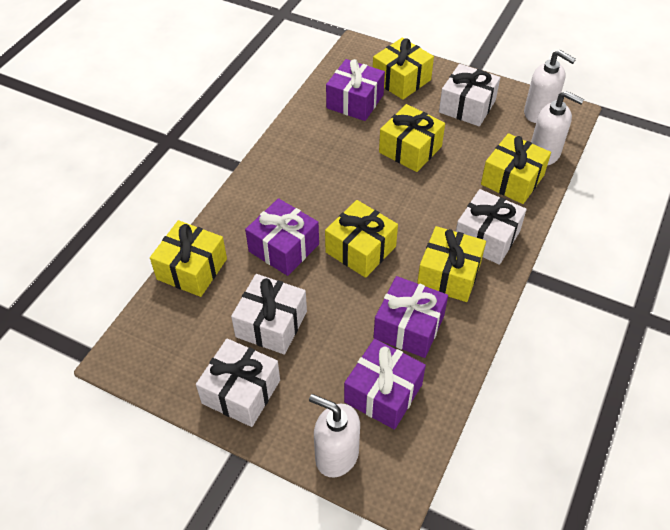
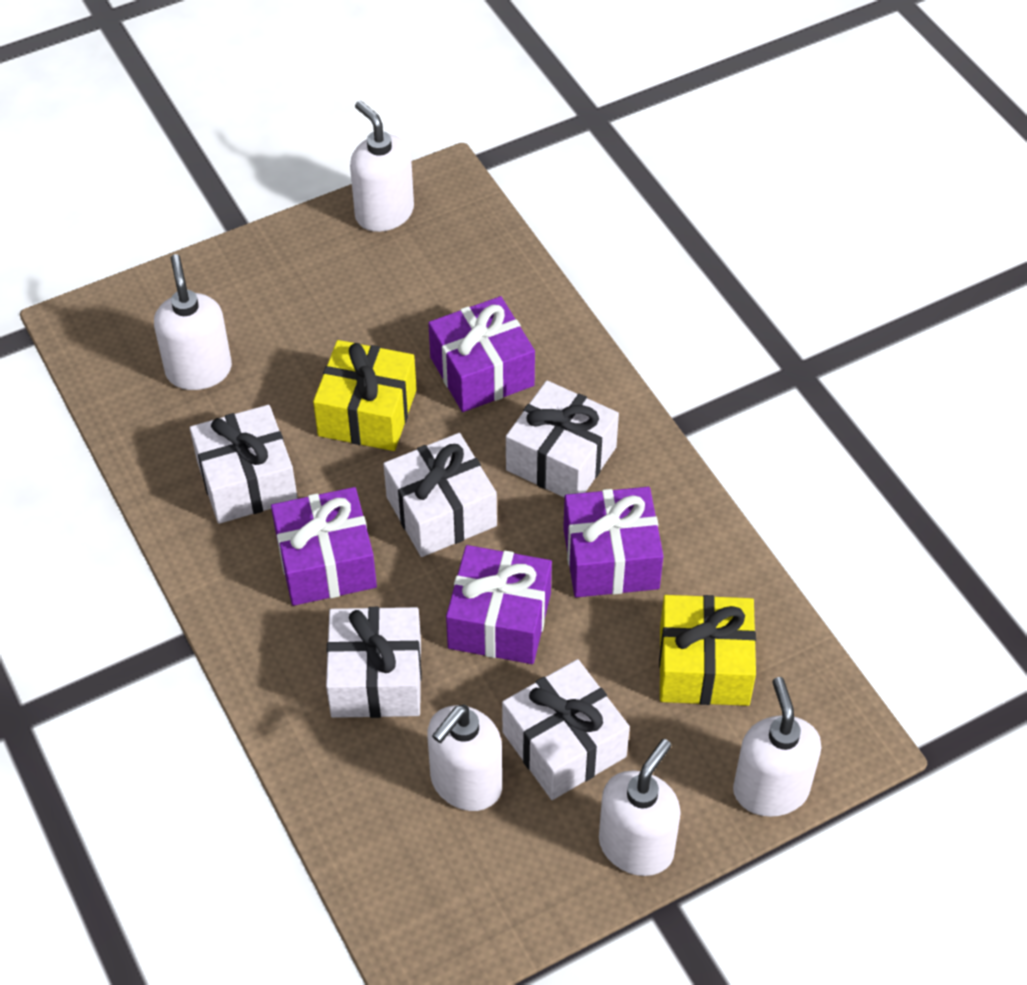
white gift: 4 -> 5
white soap dispenser: 3 -> 5
yellow gift: 6 -> 2

